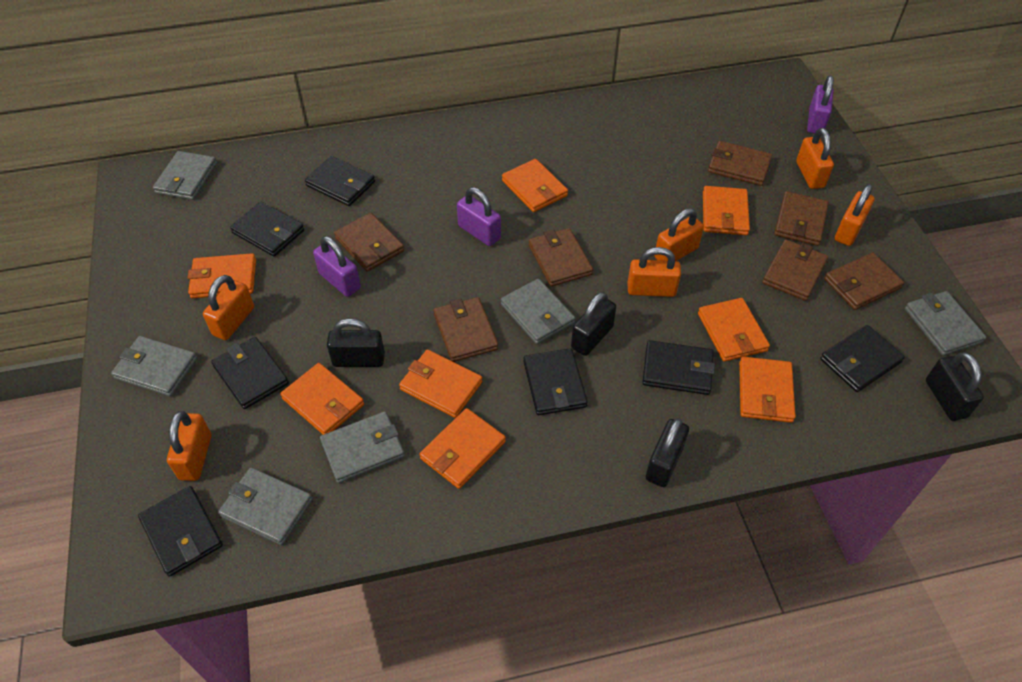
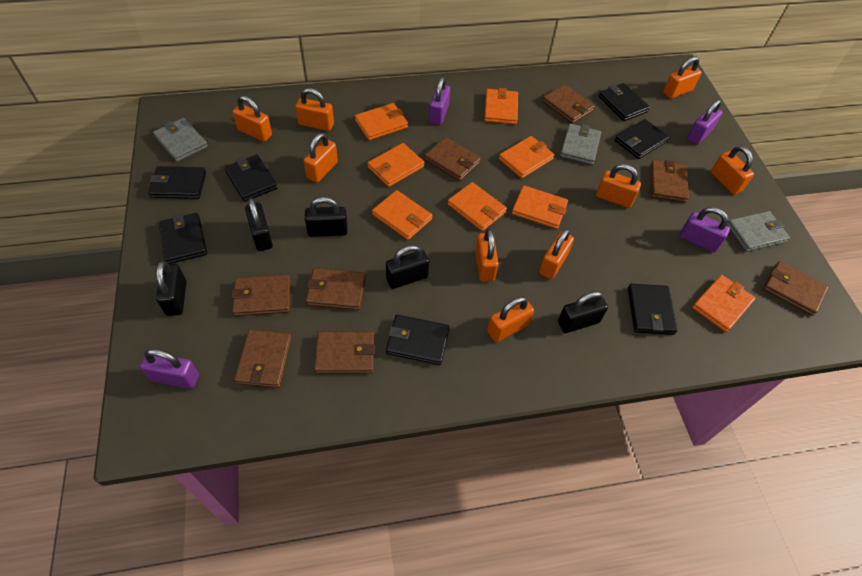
black padlock: 4 -> 5
brown wallet: 7 -> 8
grey wallet: 6 -> 3
orange padlock: 6 -> 9
purple padlock: 3 -> 4

